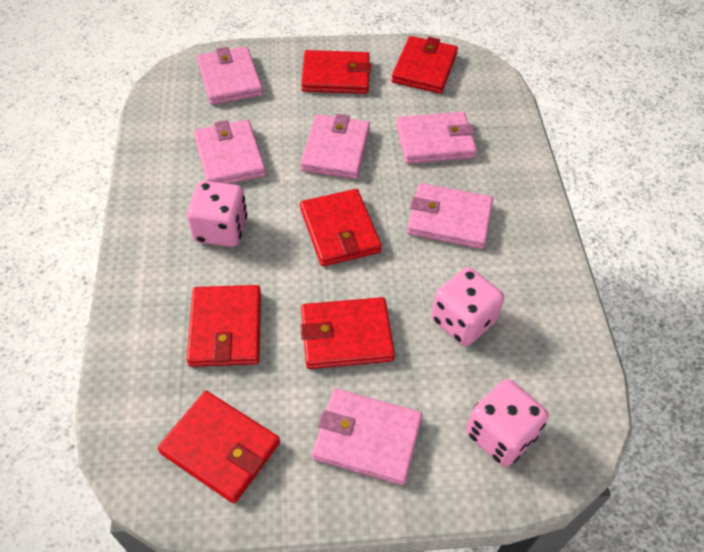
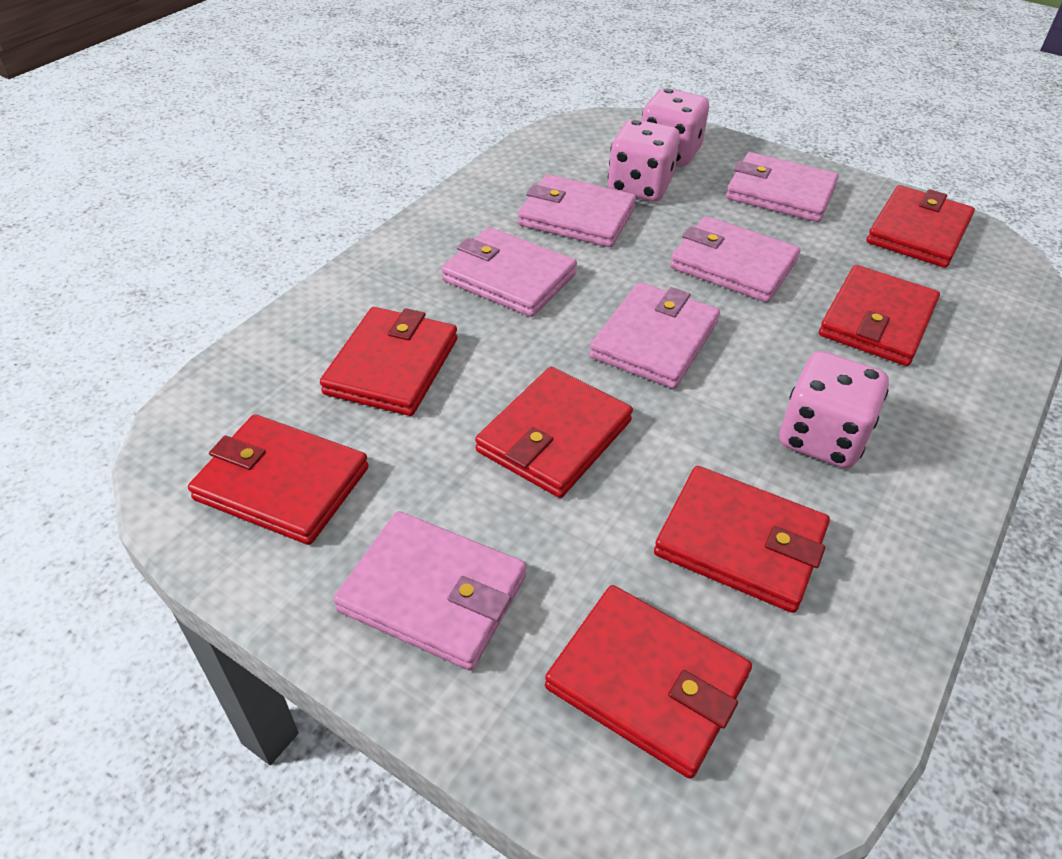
red wallet: 6 -> 7

